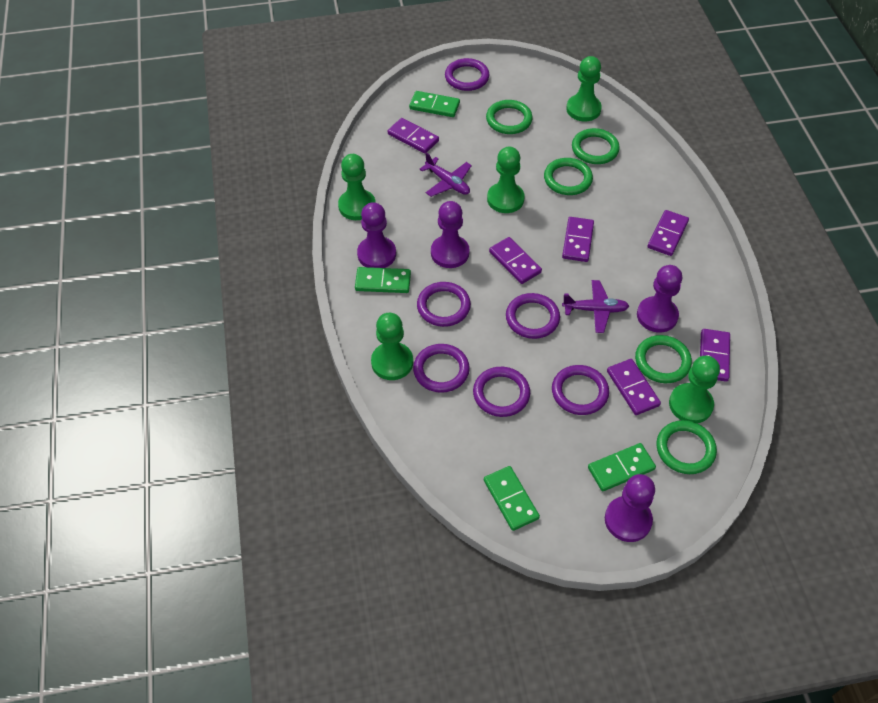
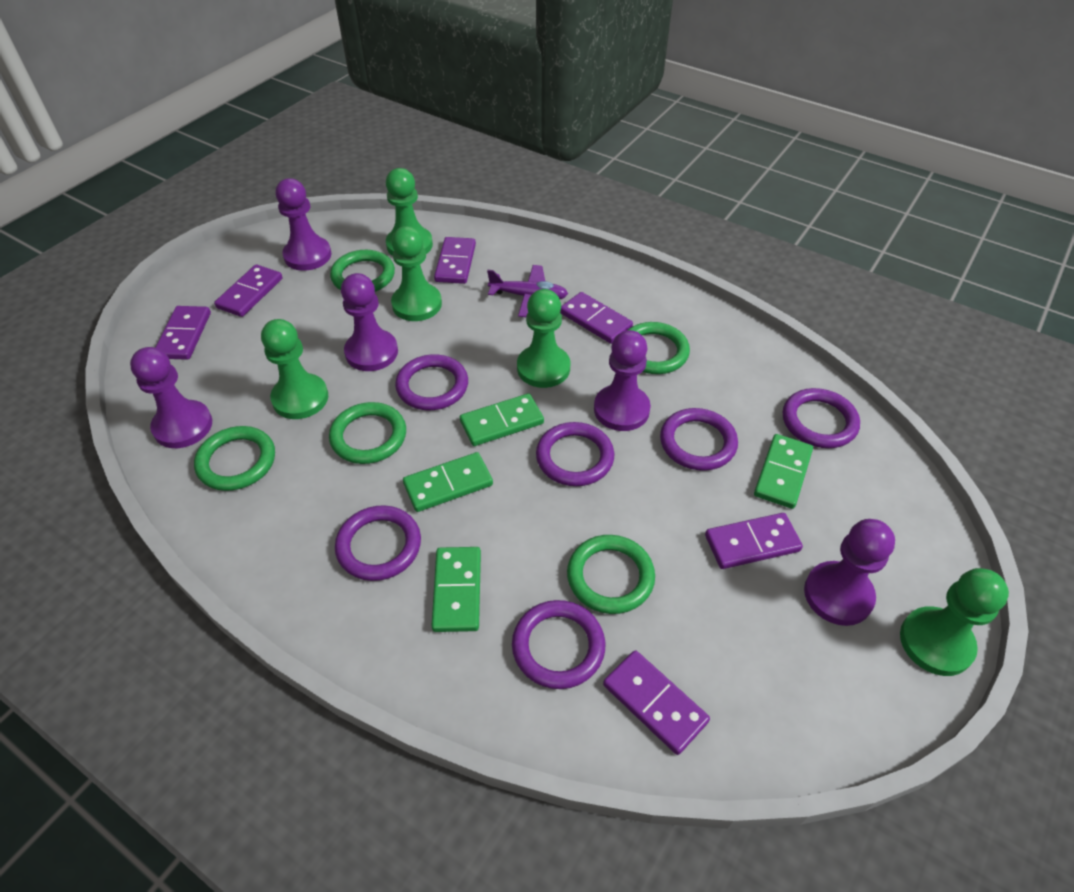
purple pawn: 4 -> 5
purple plane: 2 -> 1

